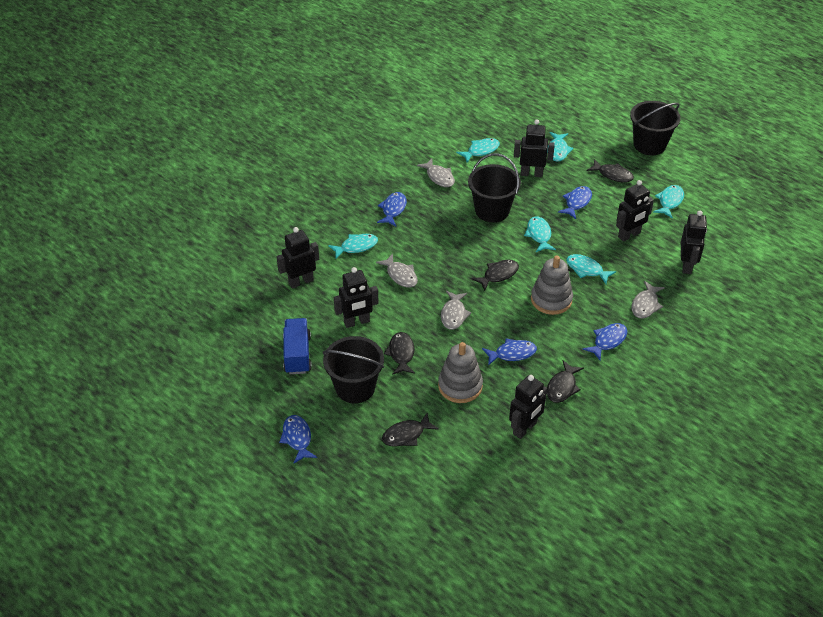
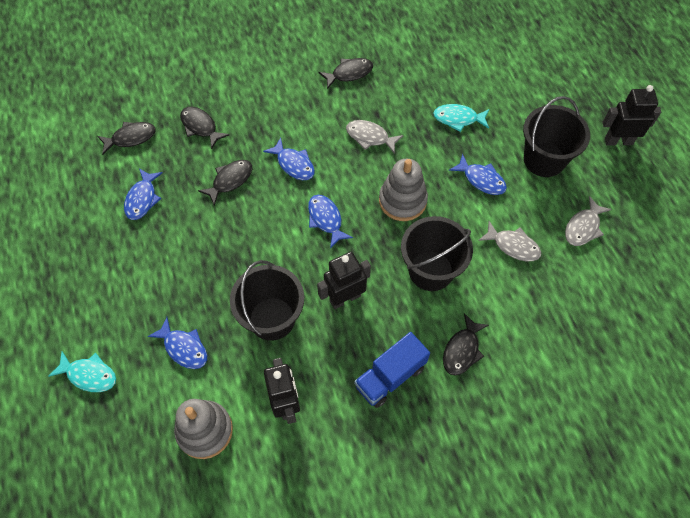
black robot: 6 -> 3
grey fish: 4 -> 3
turquoise fish: 6 -> 2

